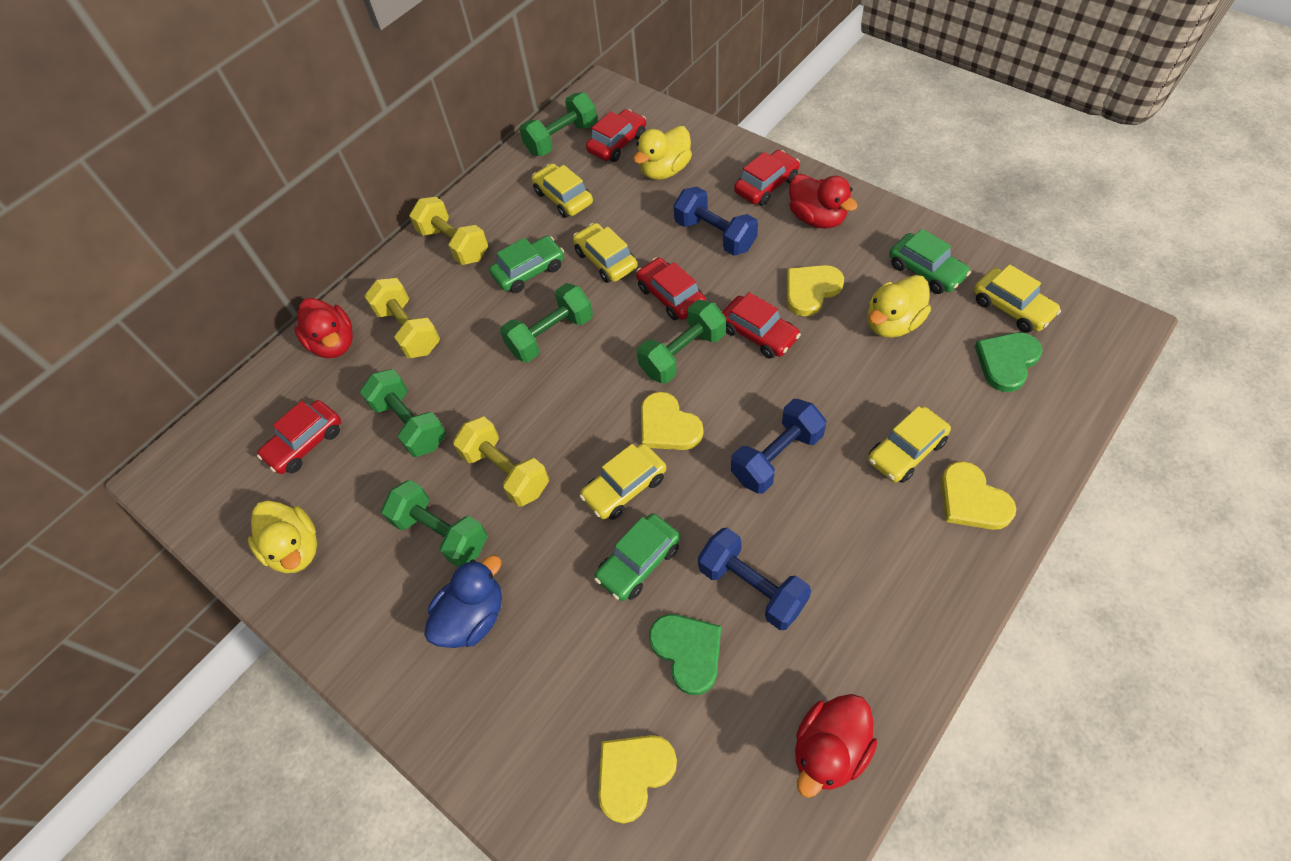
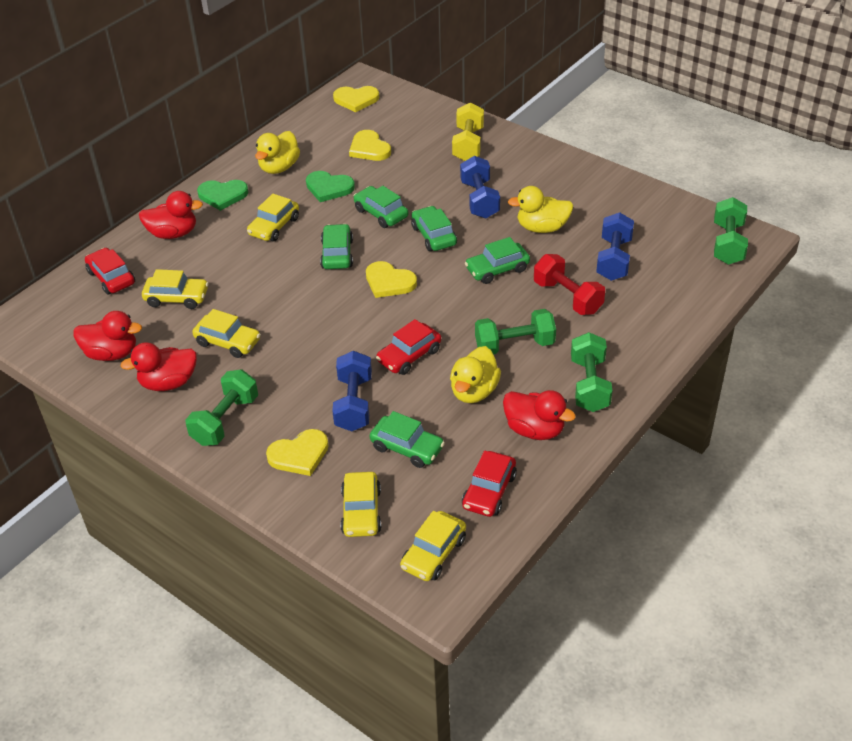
blue duck: 1 -> 0
green car: 3 -> 5
green dumbbell: 5 -> 4
red car: 5 -> 3
red duck: 3 -> 4
red dumbbell: 0 -> 1
yellow dumbbell: 3 -> 1

